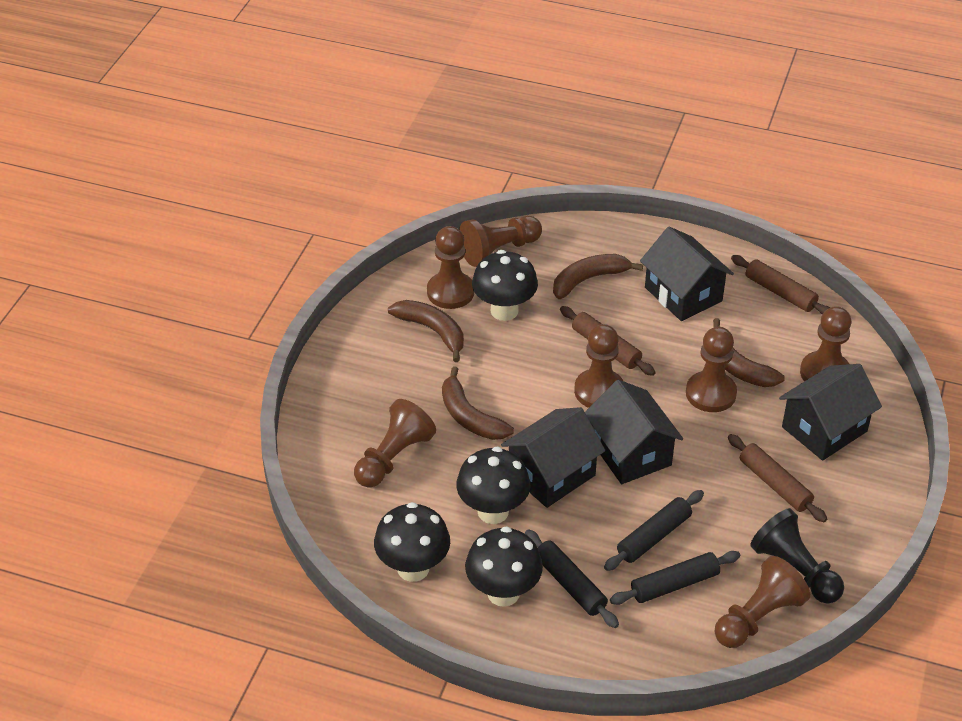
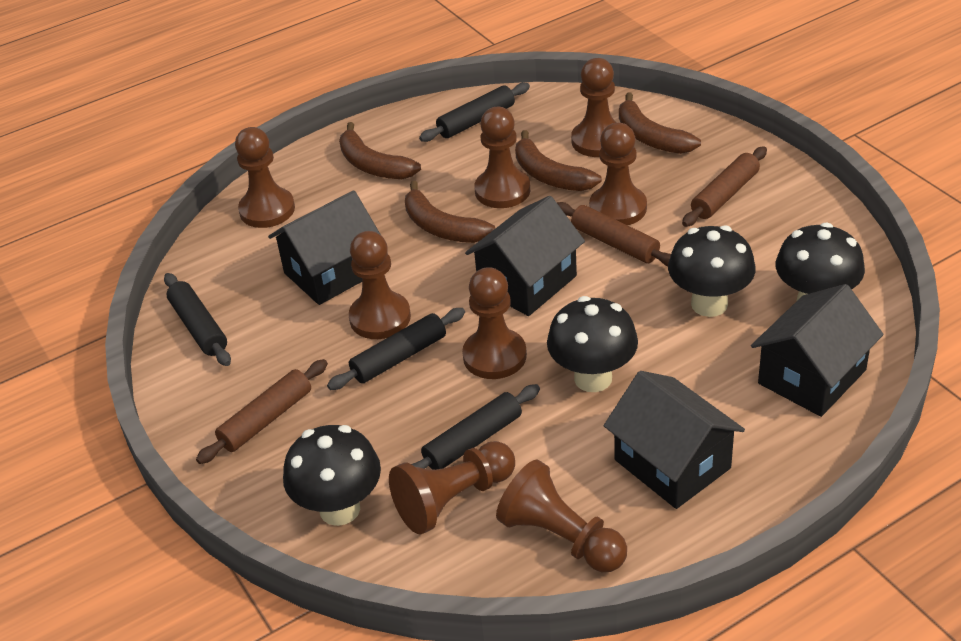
black pawn: 1 -> 0
black rolling pin: 3 -> 4
brown pawn: 7 -> 8

